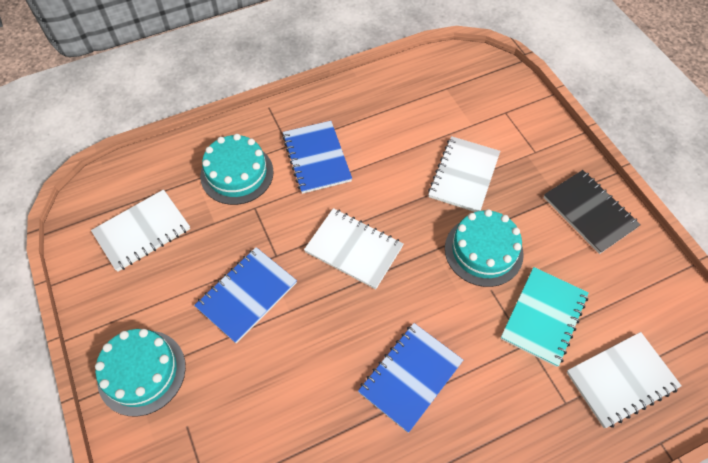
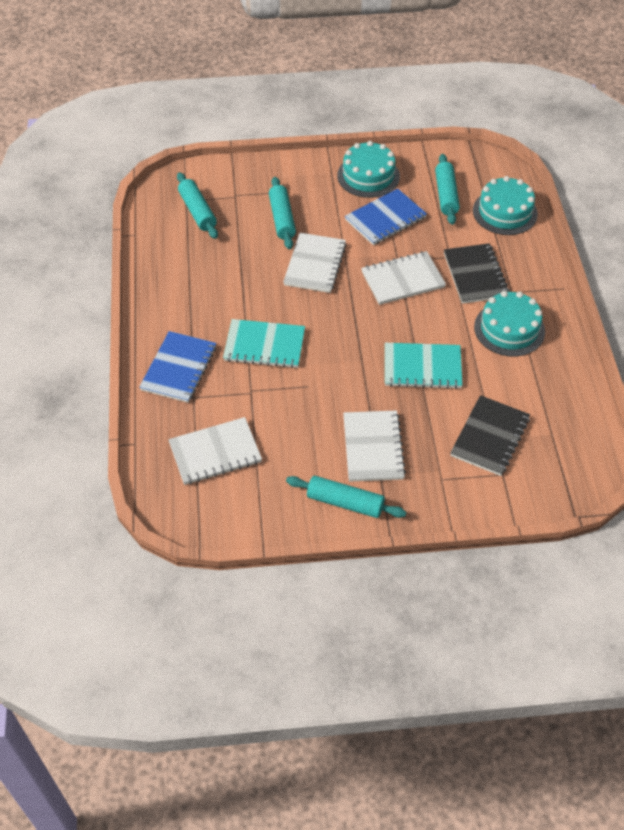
black notebook: 1 -> 2
blue notebook: 3 -> 2
turquoise notebook: 1 -> 2
turquoise rolling pin: 0 -> 4

